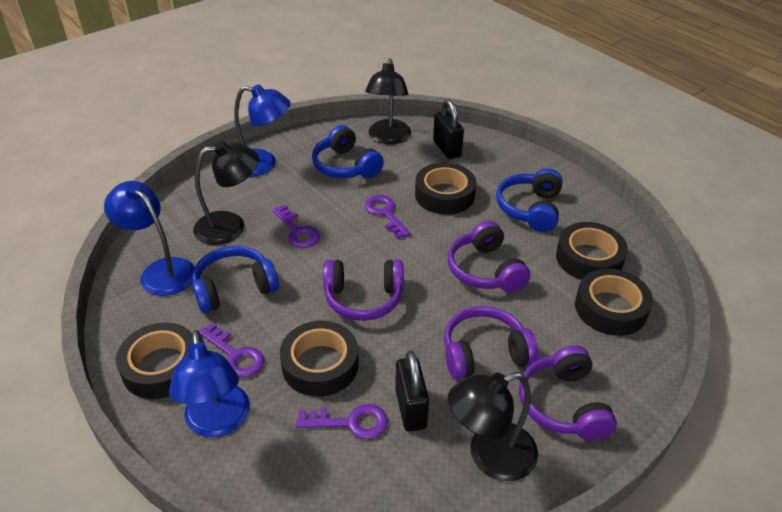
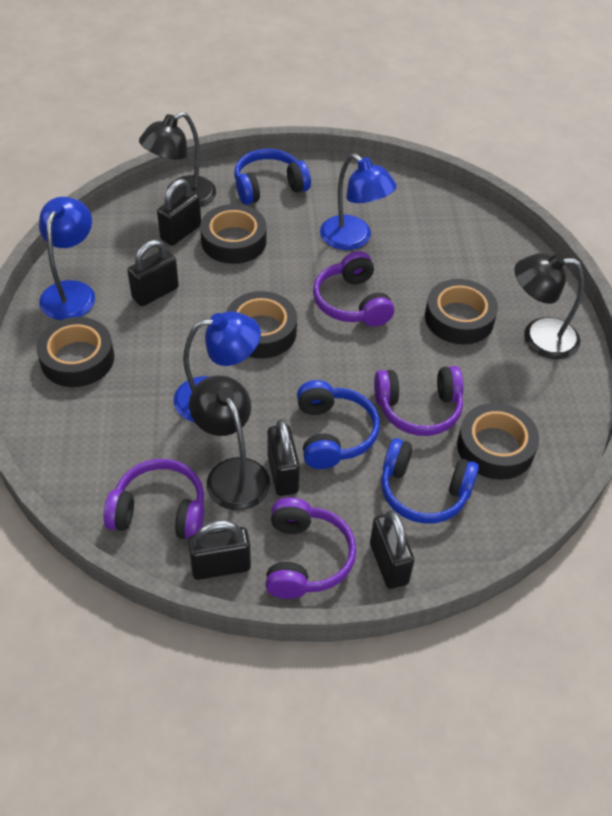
black padlock: 2 -> 5
purple key: 4 -> 0

